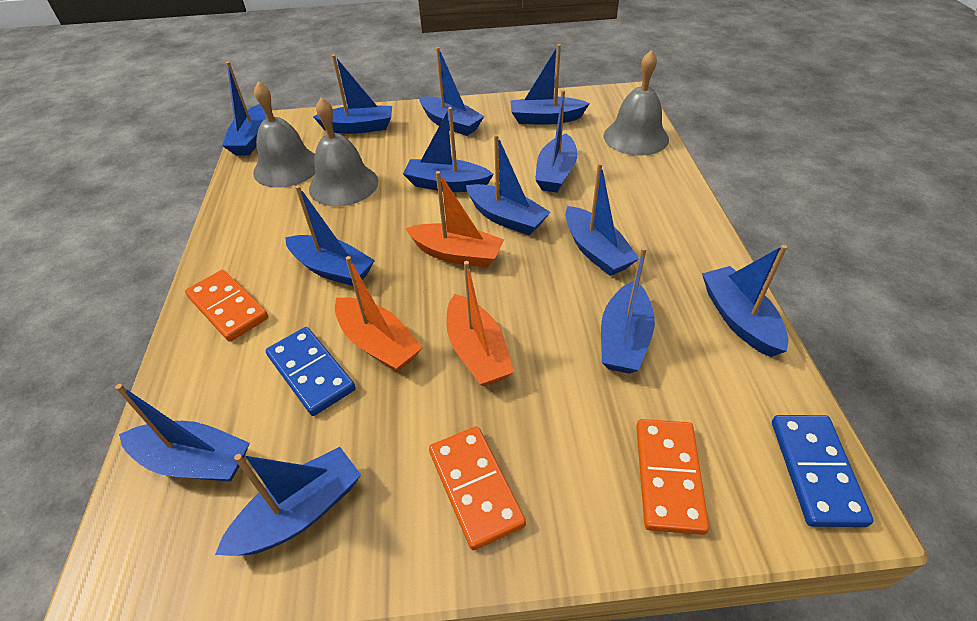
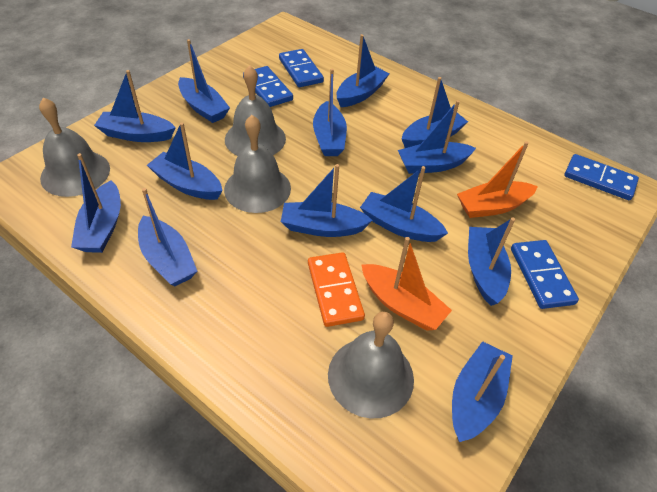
blue domino: 2 -> 4
grey bell: 3 -> 4
orange boat: 3 -> 2
orange domino: 3 -> 1

